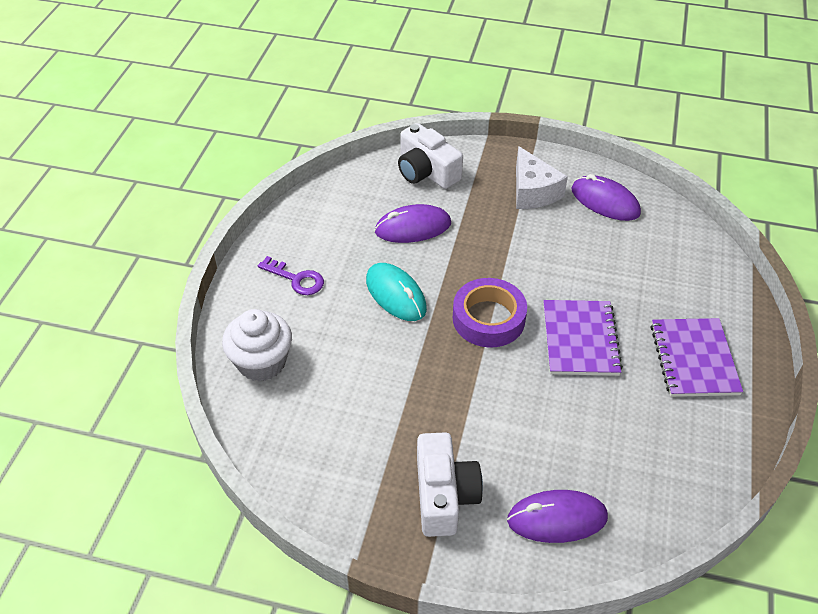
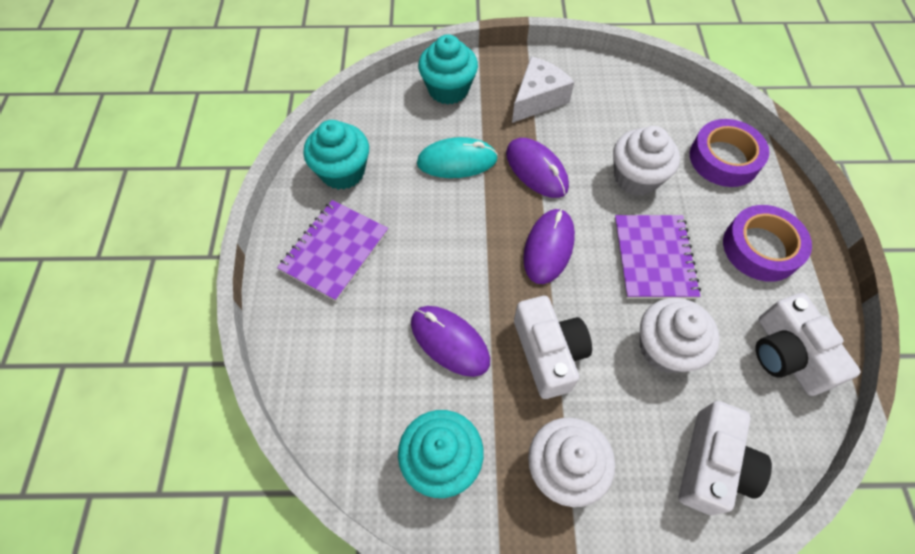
purple key: 1 -> 0
purple tape: 1 -> 2
turquoise cupcake: 0 -> 3
white camera: 2 -> 3
white cupcake: 1 -> 3

